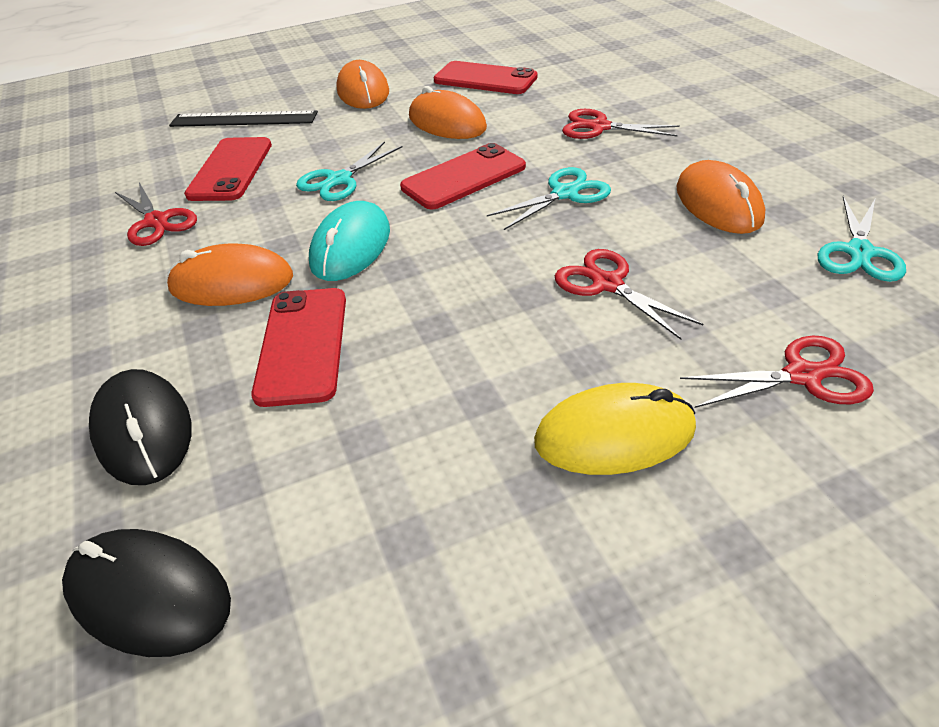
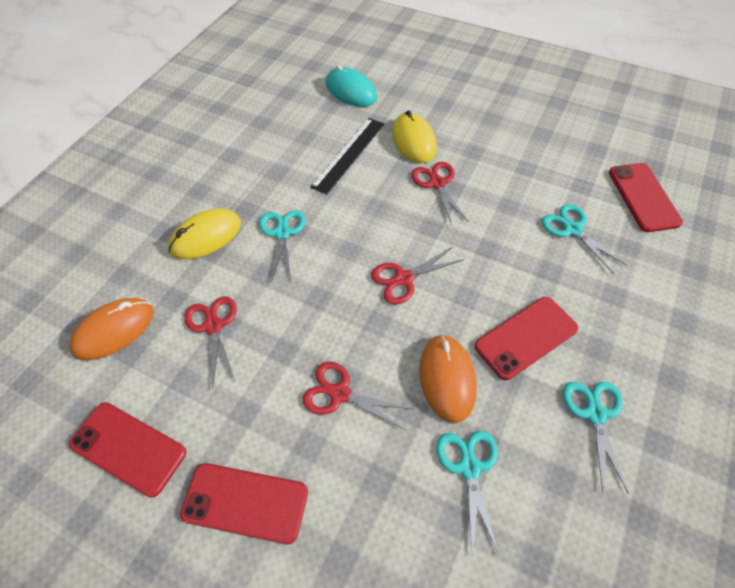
black mouse: 2 -> 0
orange mouse: 4 -> 2
turquoise scissors: 3 -> 4
yellow mouse: 1 -> 2

